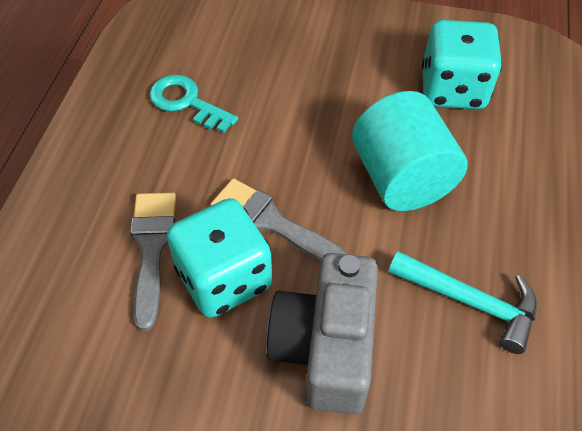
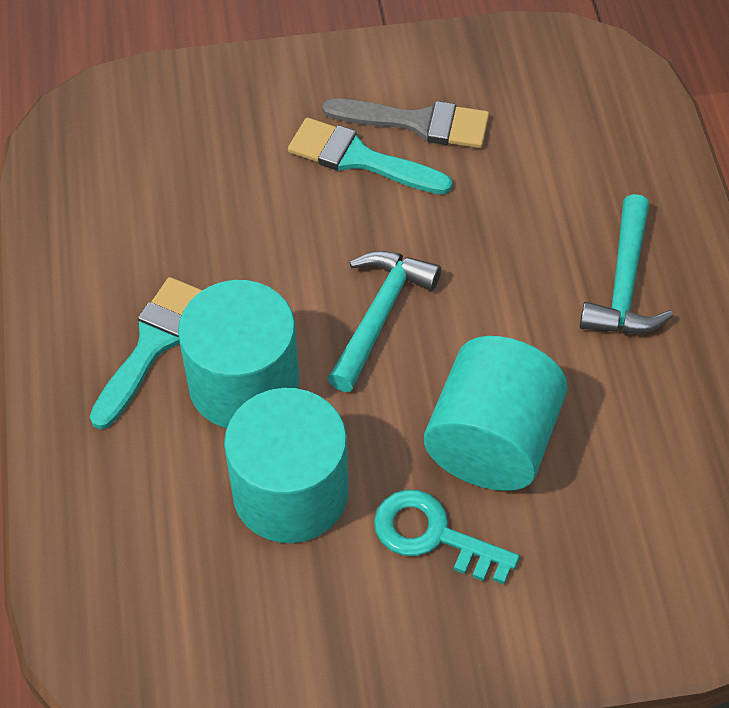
grey brush: 2 -> 1
grey camera: 1 -> 0
turquoise brush: 0 -> 2
turquoise cylinder: 1 -> 3
turquoise dice: 2 -> 0
turquoise hammer: 1 -> 2

